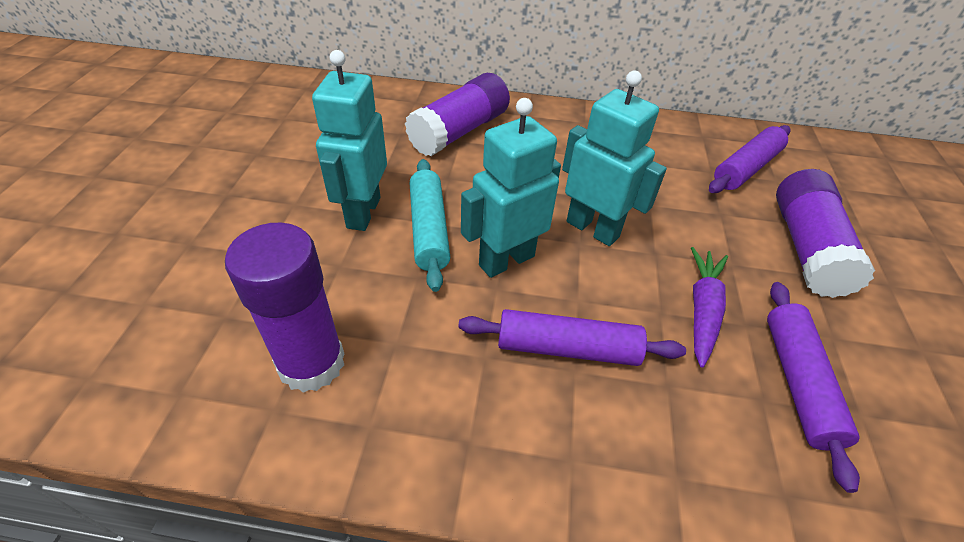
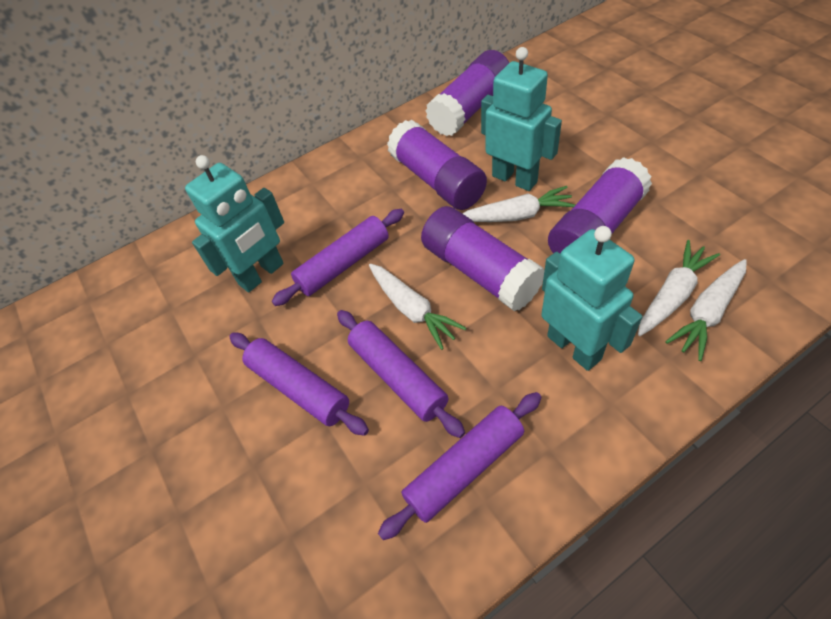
purple carrot: 1 -> 0
purple glue stick: 3 -> 4
purple rolling pin: 3 -> 4
turquoise rolling pin: 1 -> 0
white carrot: 0 -> 4

